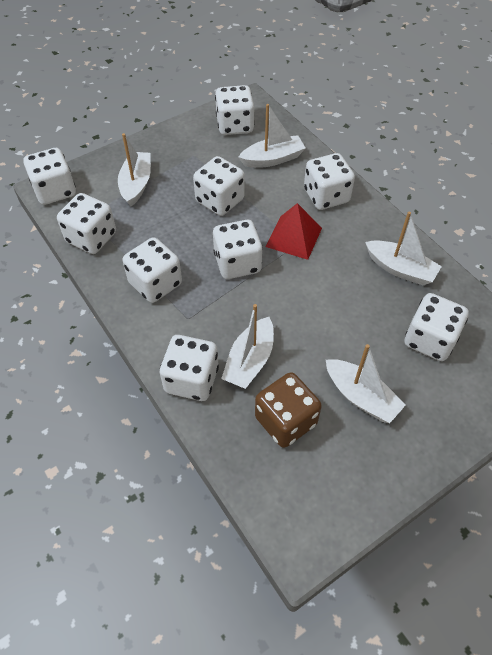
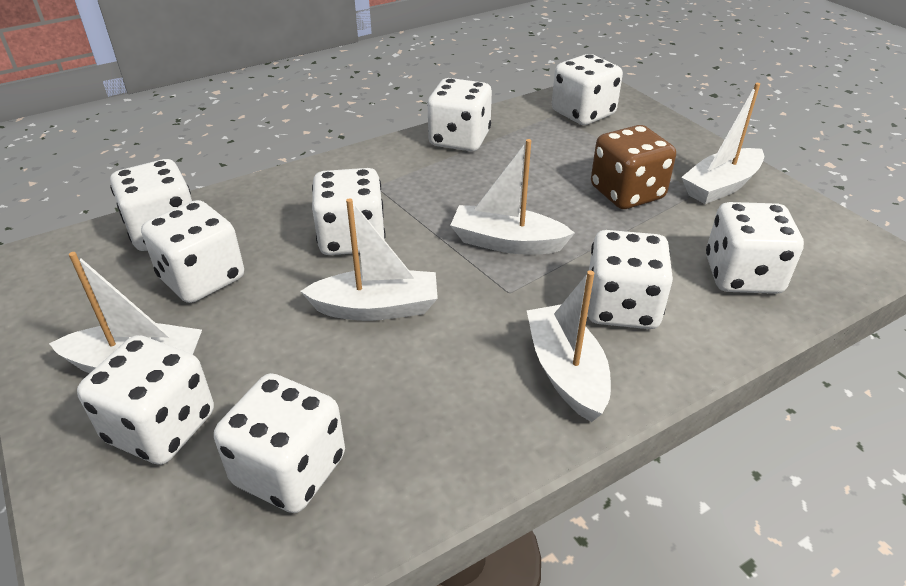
red pyramid: 1 -> 0

